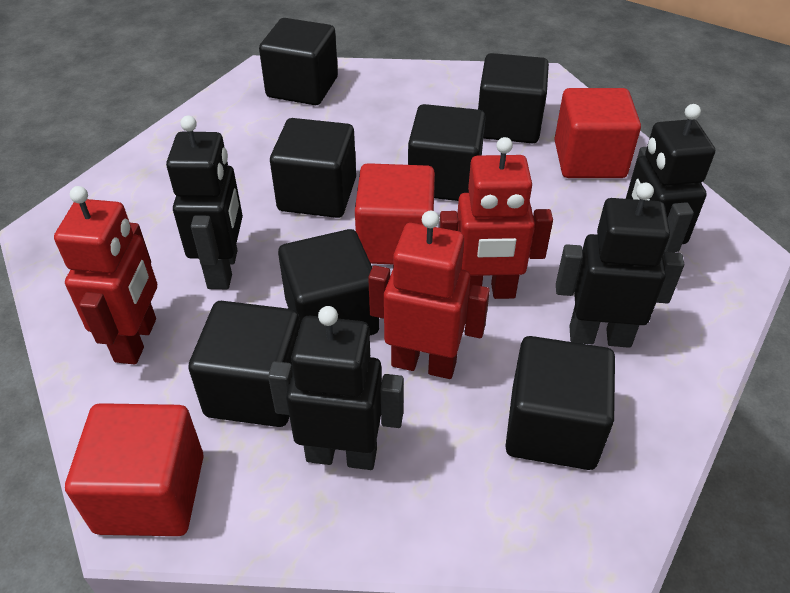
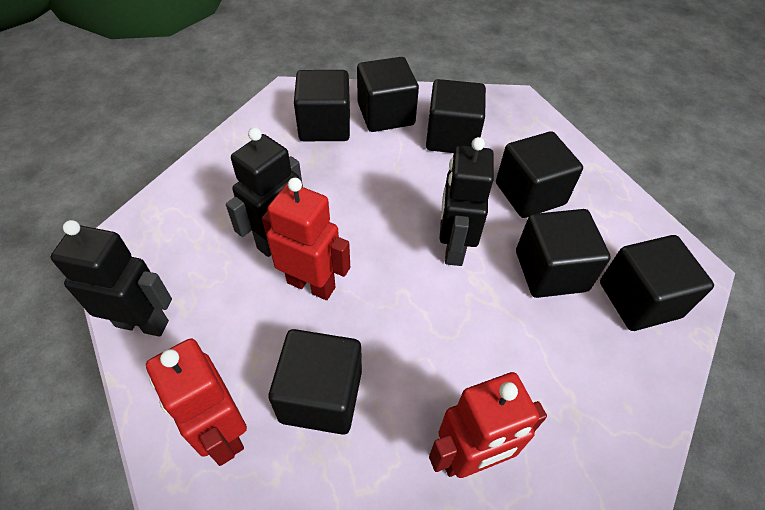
black robot: 4 -> 3
red cube: 3 -> 0

